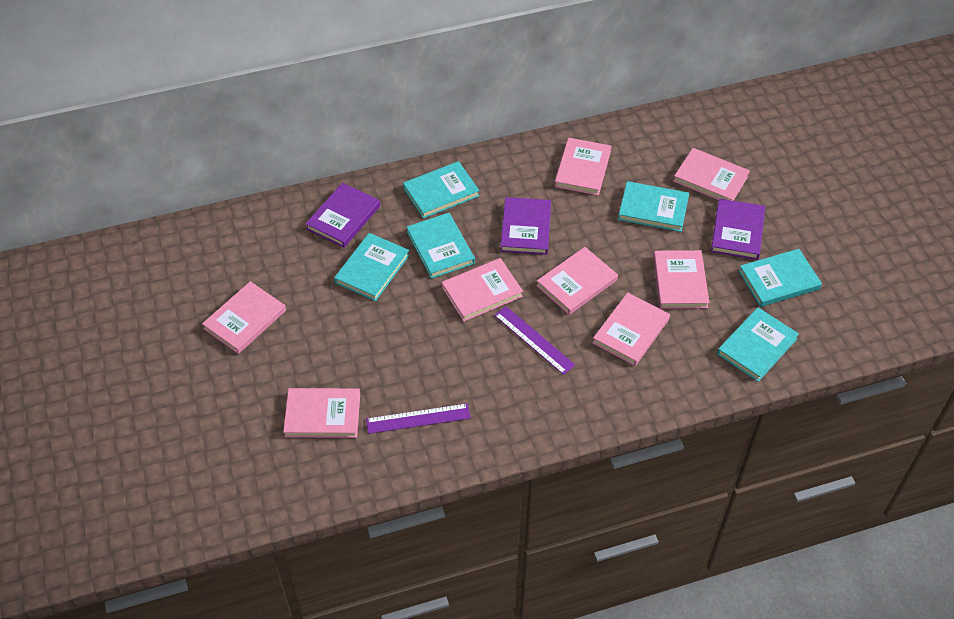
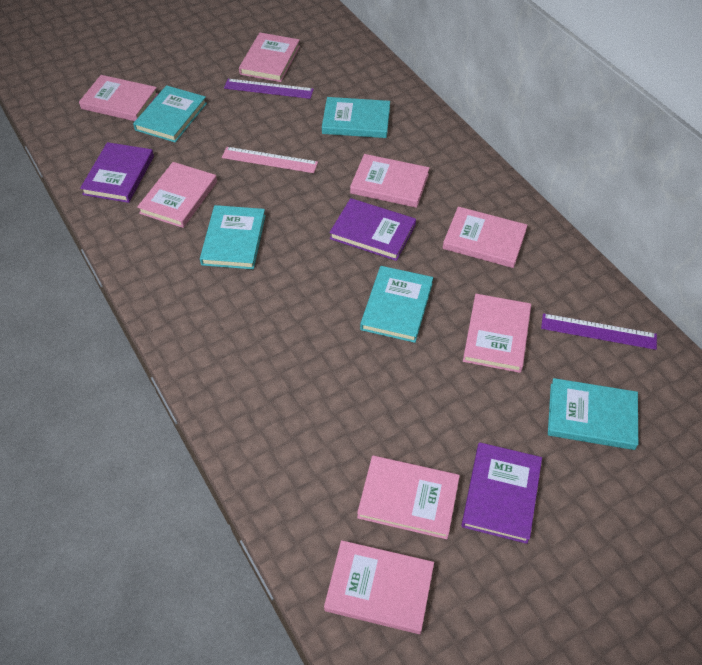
pink ruler: 0 -> 1
turquoise book: 6 -> 5

